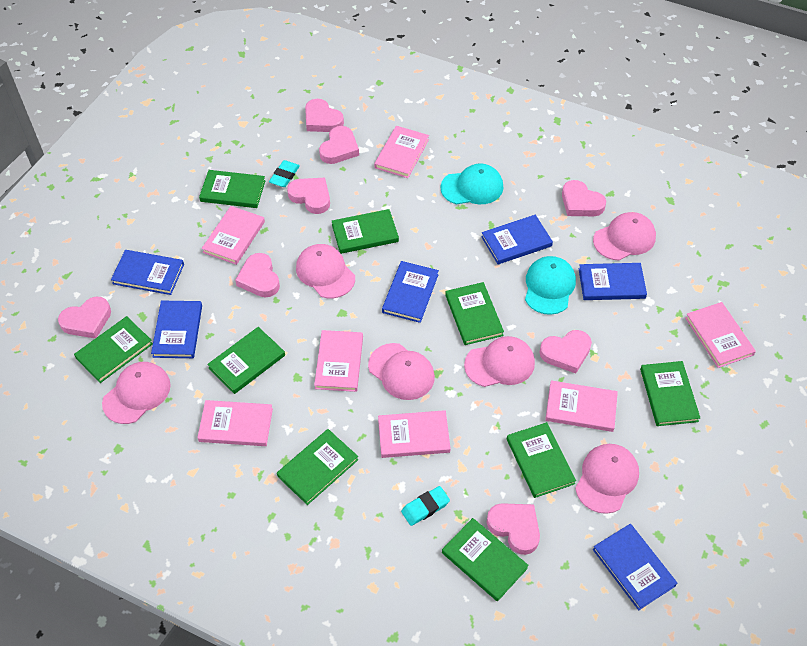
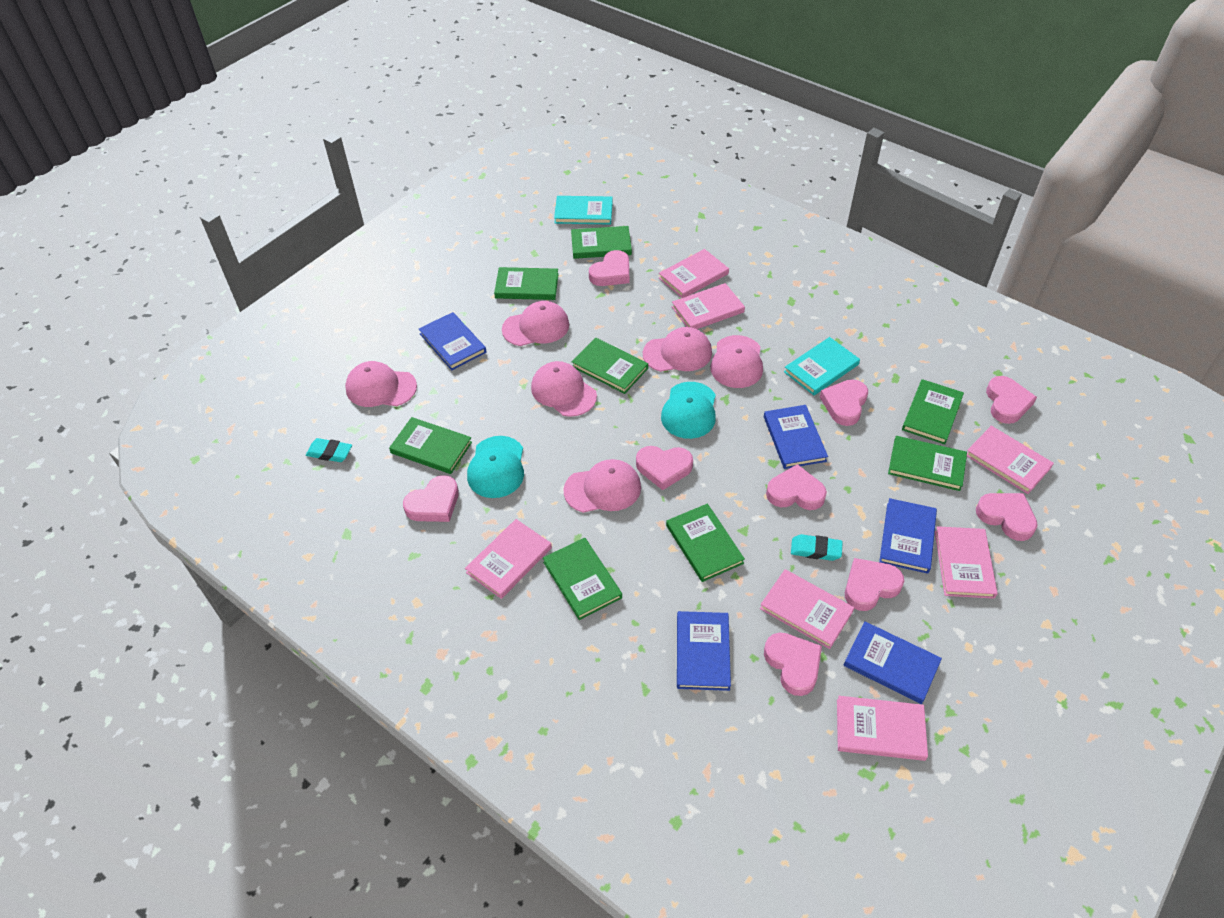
blue book: 6 -> 5
green book: 9 -> 8
pink heart: 8 -> 9
turquoise book: 0 -> 2

